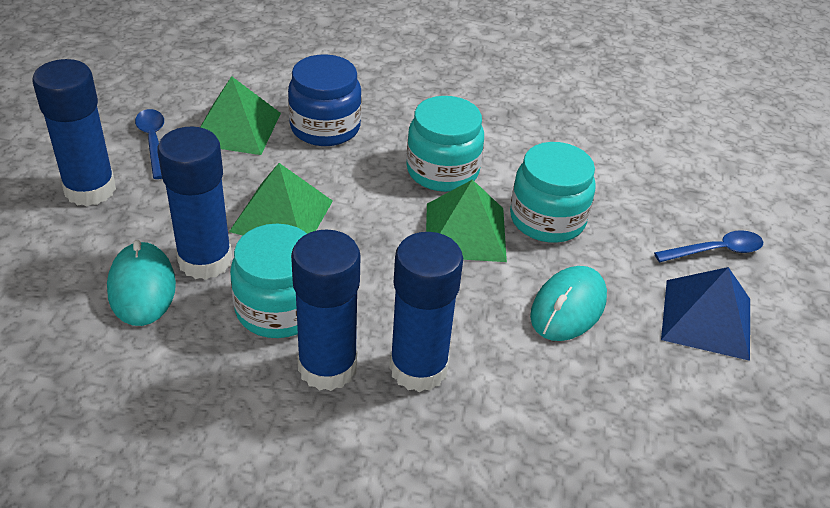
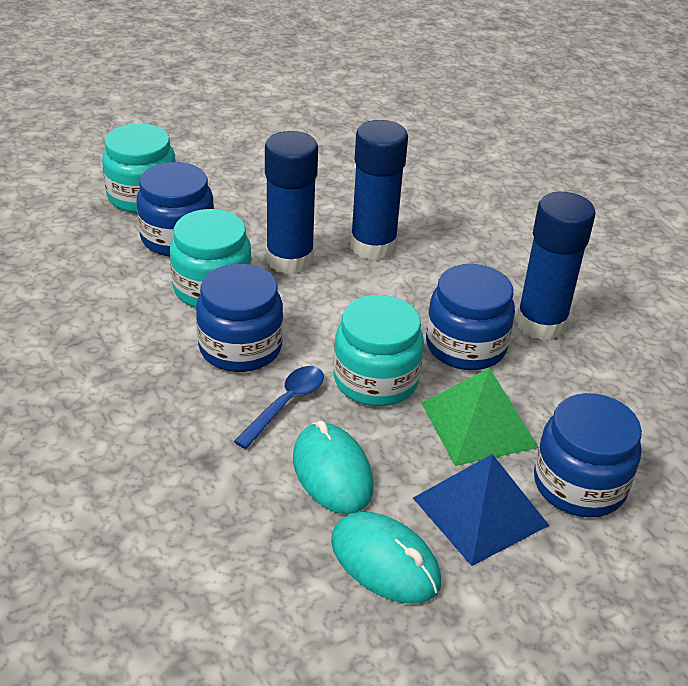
blue glue stick: 4 -> 3
blue jar: 1 -> 4
blue spoon: 2 -> 1
green pyramid: 3 -> 1

